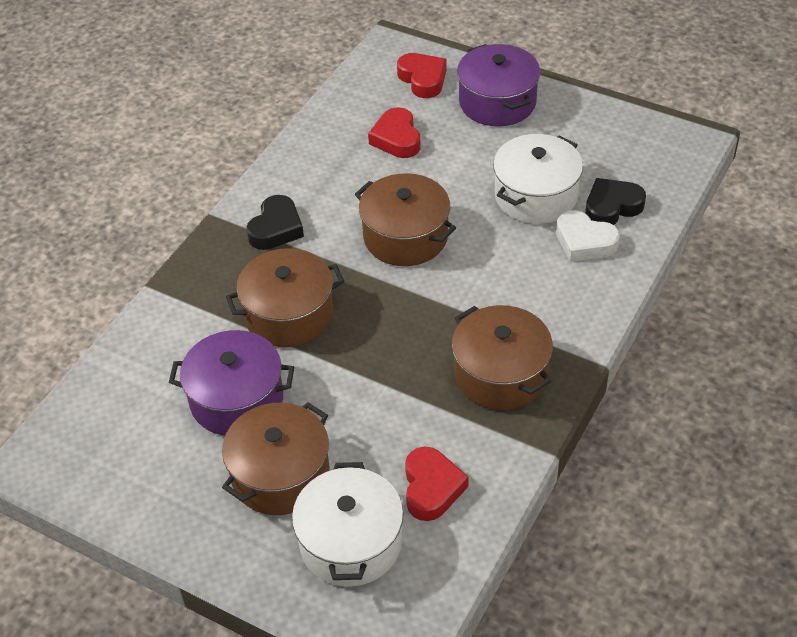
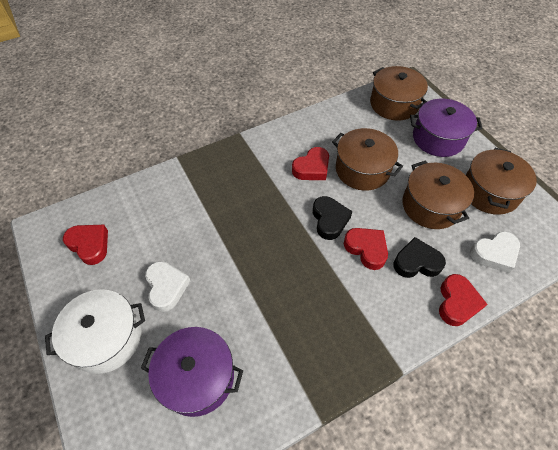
red heart: 3 -> 4
white heart: 1 -> 2
white pot: 2 -> 1

